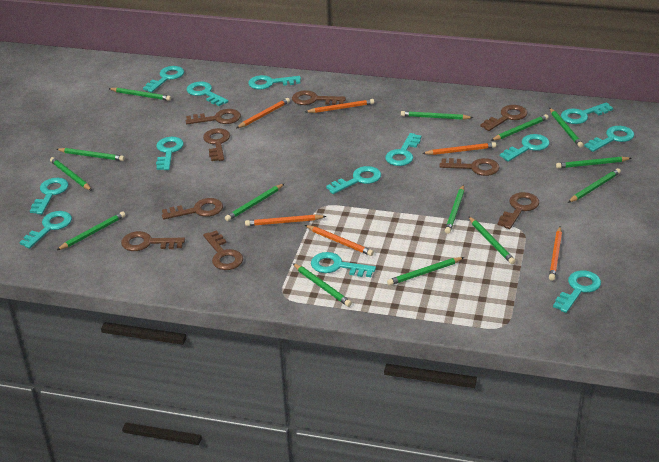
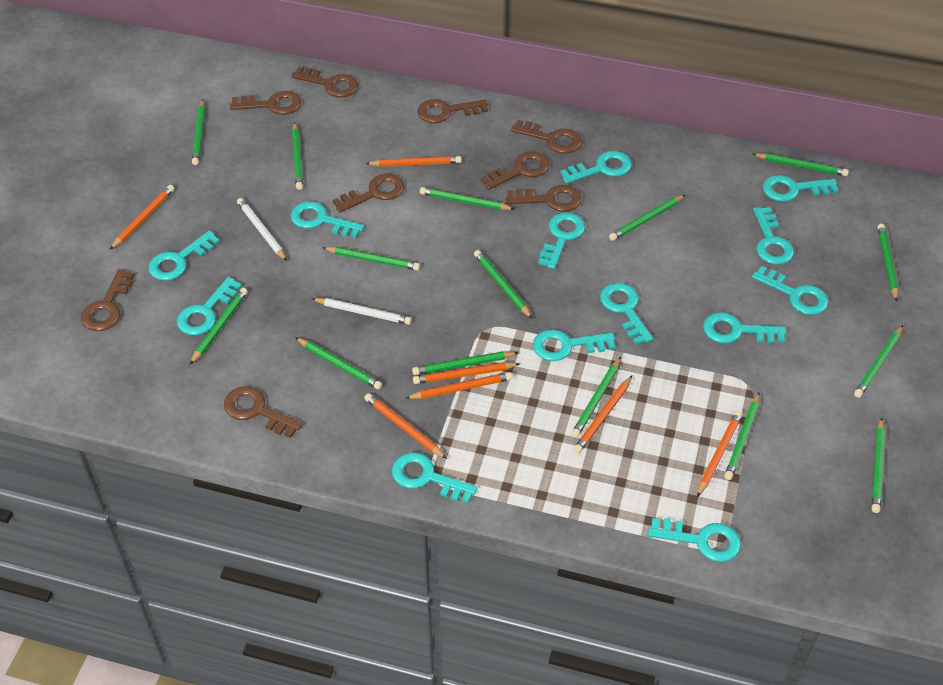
green pencil: 14 -> 15
orange pencil: 6 -> 7
white pencil: 0 -> 2

